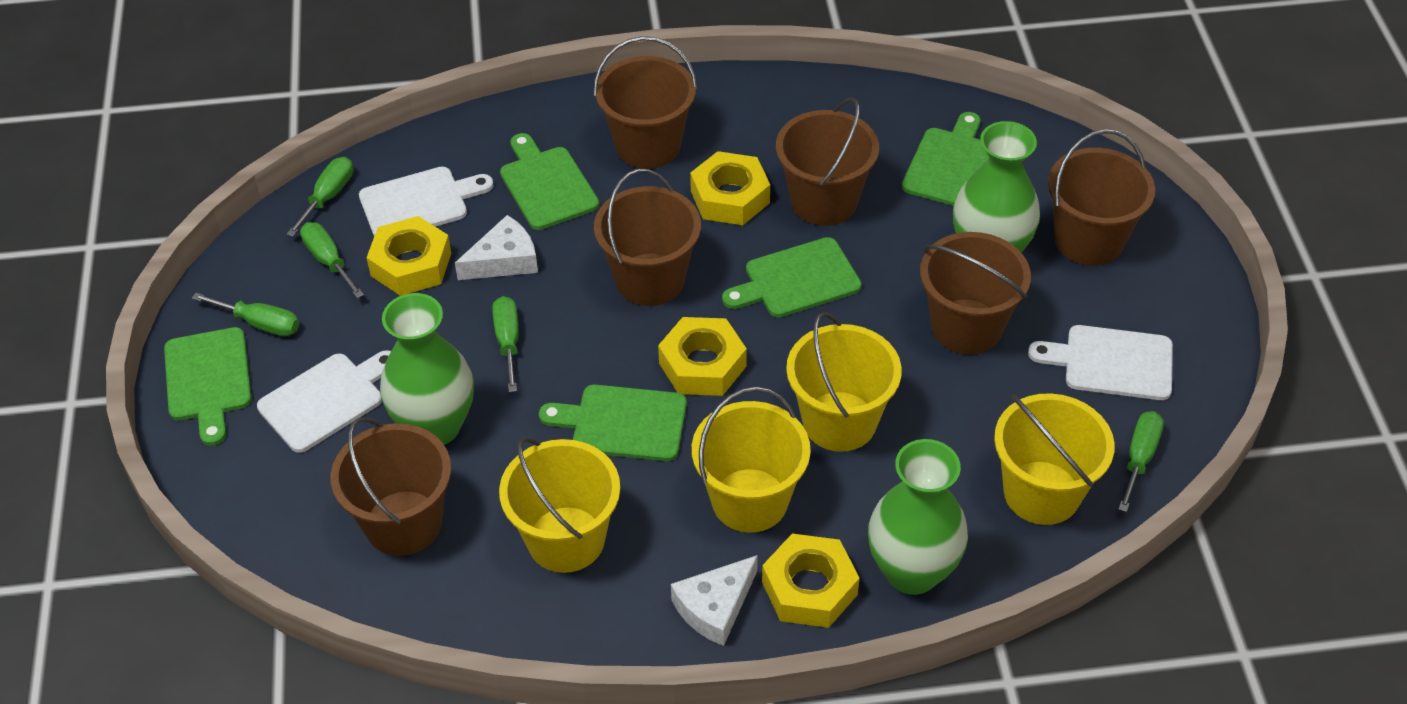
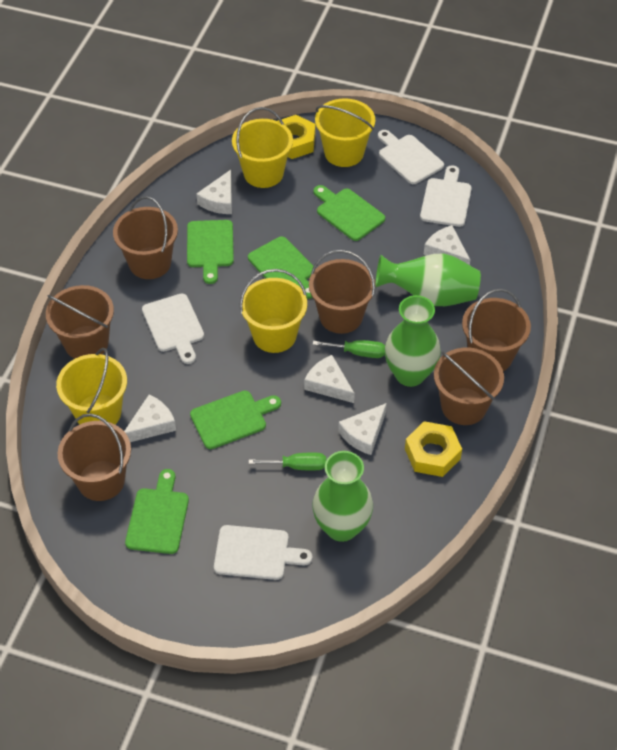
green screwdriver: 5 -> 2
white cheese: 2 -> 5
white cutting board: 3 -> 4
yellow nut: 4 -> 2

